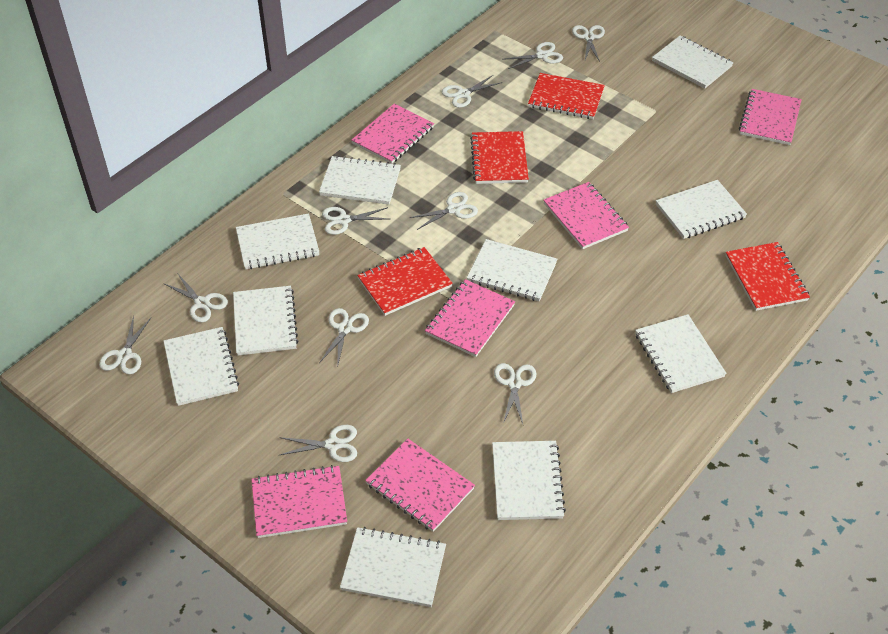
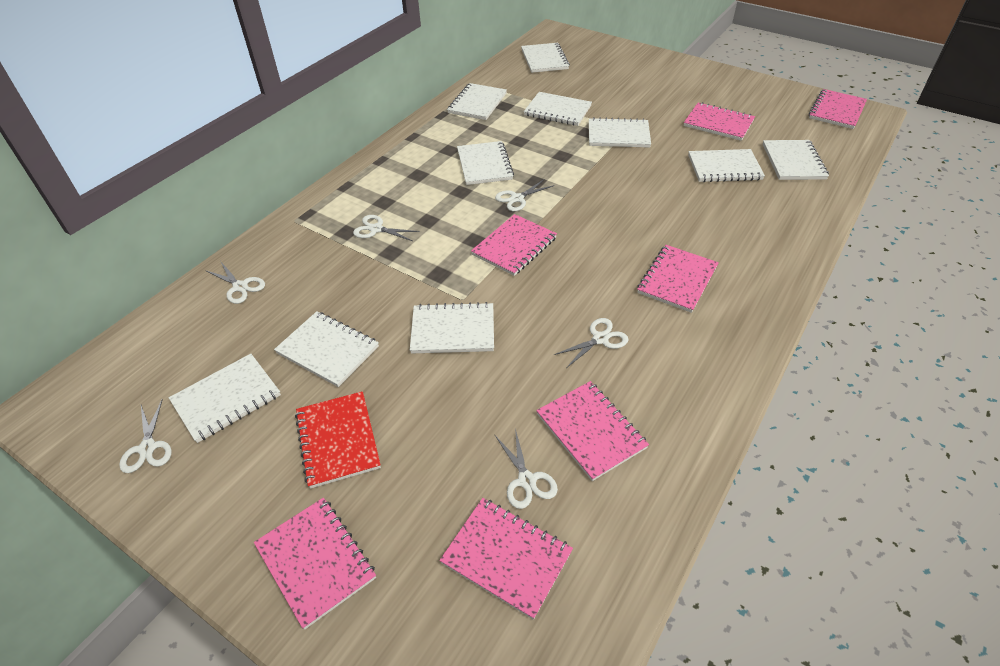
pink notebook: 6 -> 7
red notebook: 4 -> 1
white scissors: 10 -> 6

